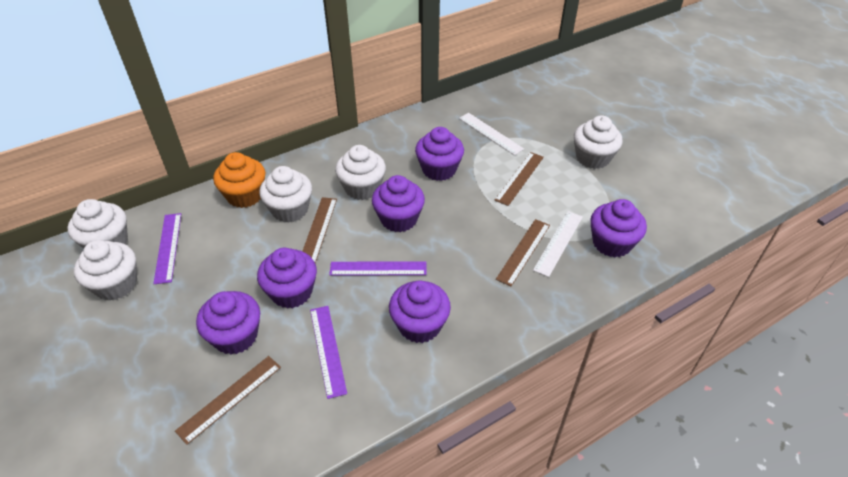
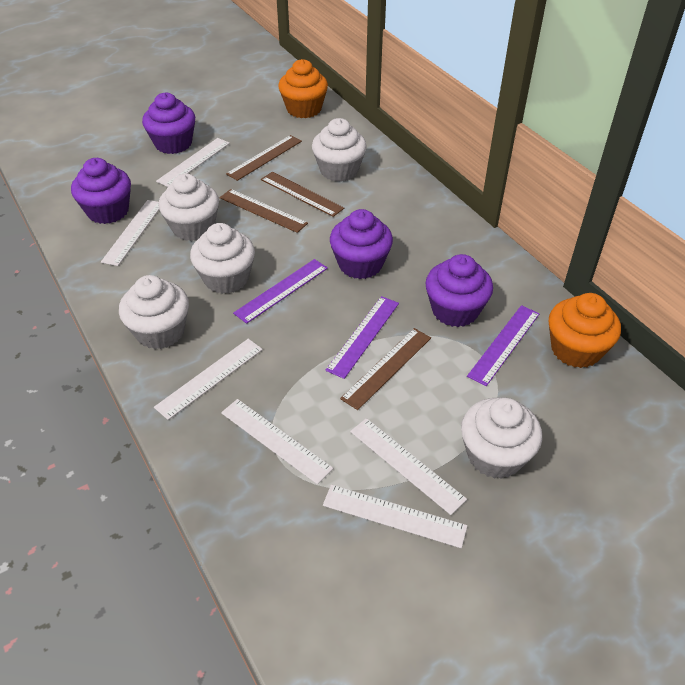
orange cupcake: 1 -> 2
purple cupcake: 6 -> 4
white ruler: 2 -> 6

